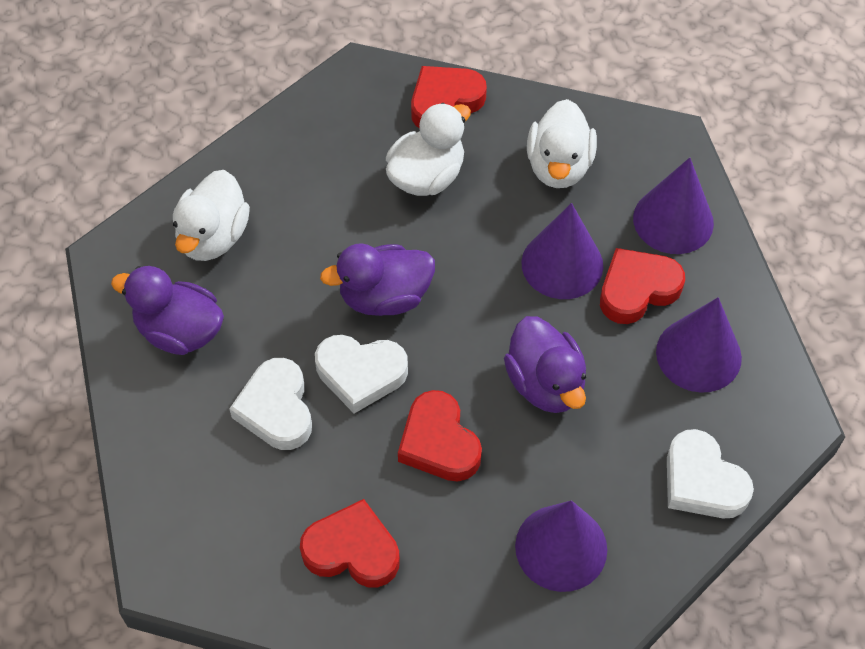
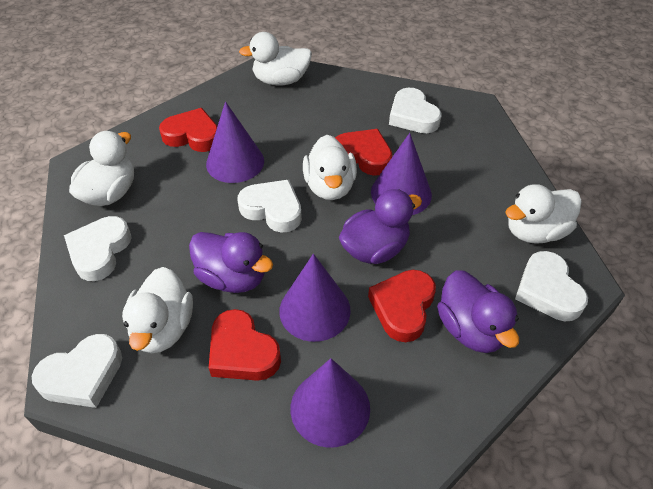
white duck: 3 -> 5
white heart: 3 -> 5

